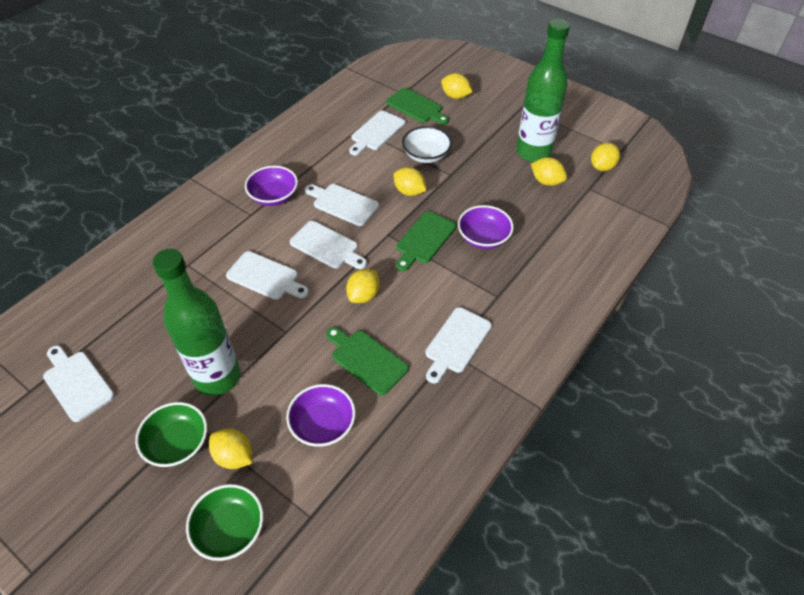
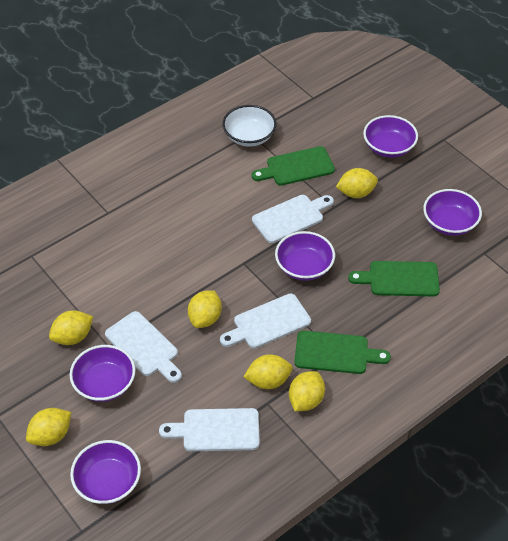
green bottle: 2 -> 0
green bowl: 2 -> 0
purple bowl: 3 -> 5
white cutting board: 6 -> 4

